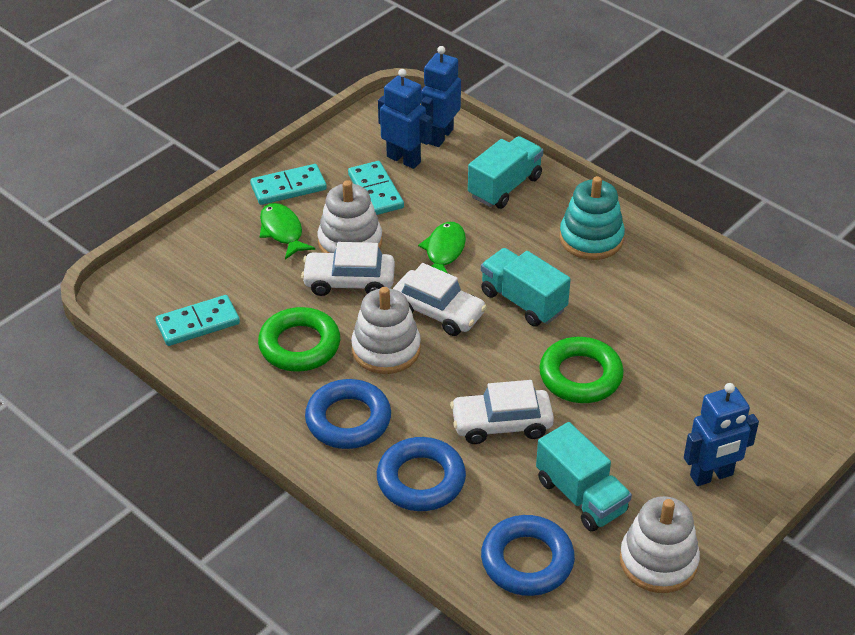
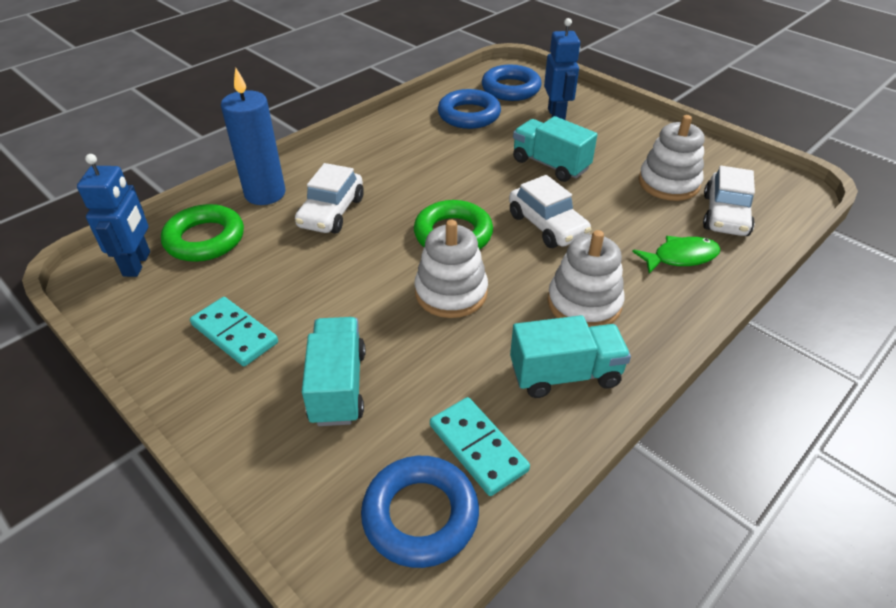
blue candle: 0 -> 1
blue robot: 3 -> 2
green fish: 2 -> 1
turquoise domino: 3 -> 2
turquoise stacking toy: 1 -> 0

